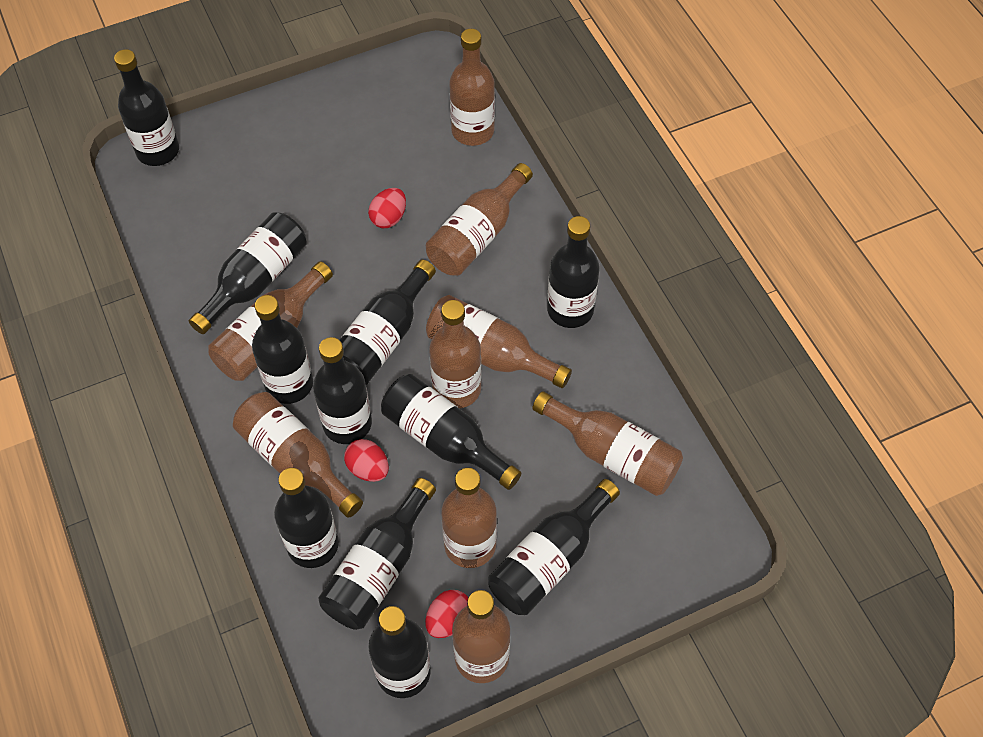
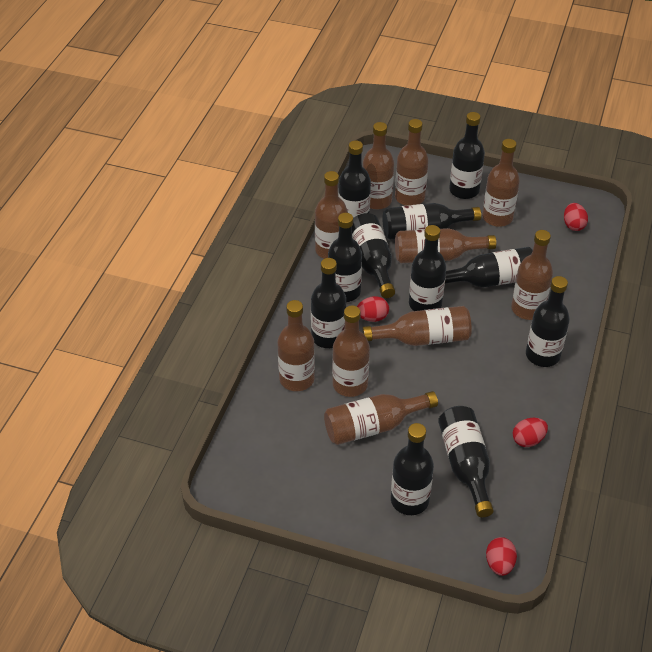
brown bottle: 9 -> 10
red egg: 3 -> 4

